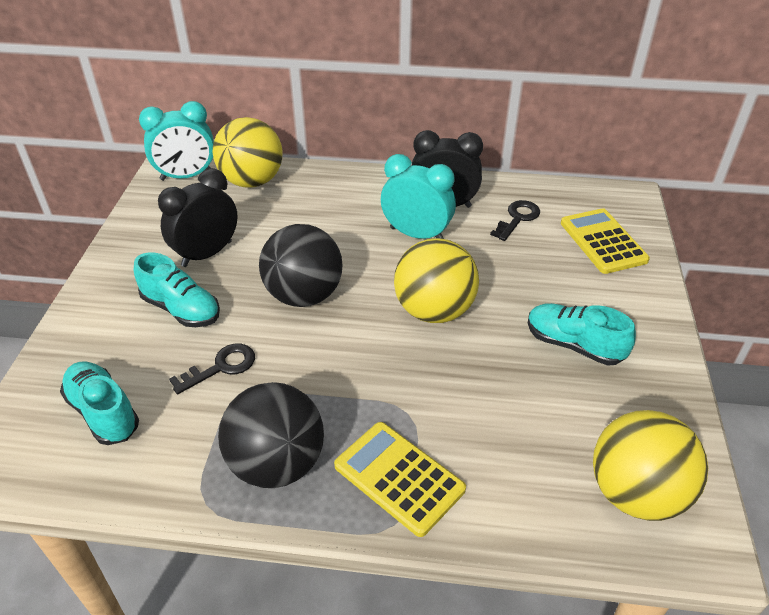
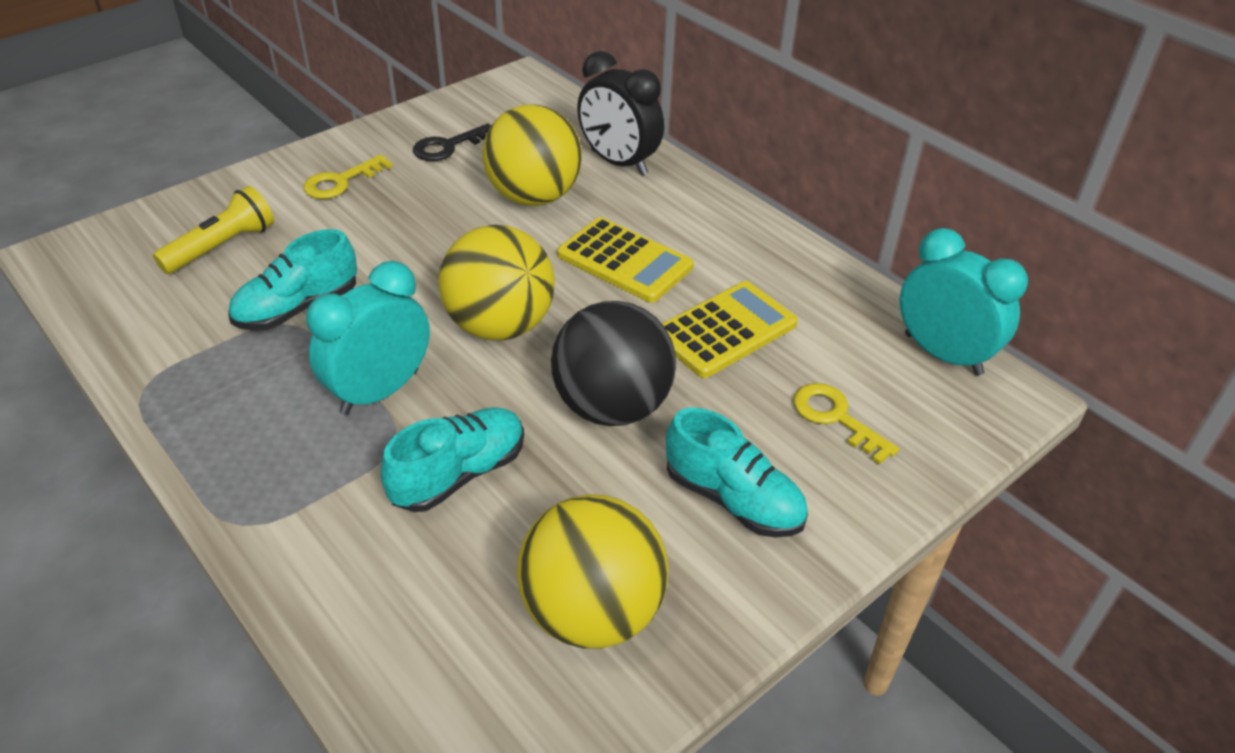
black ball: 2 -> 1
black clock: 2 -> 1
black key: 2 -> 1
yellow flashlight: 0 -> 1
yellow key: 0 -> 2

